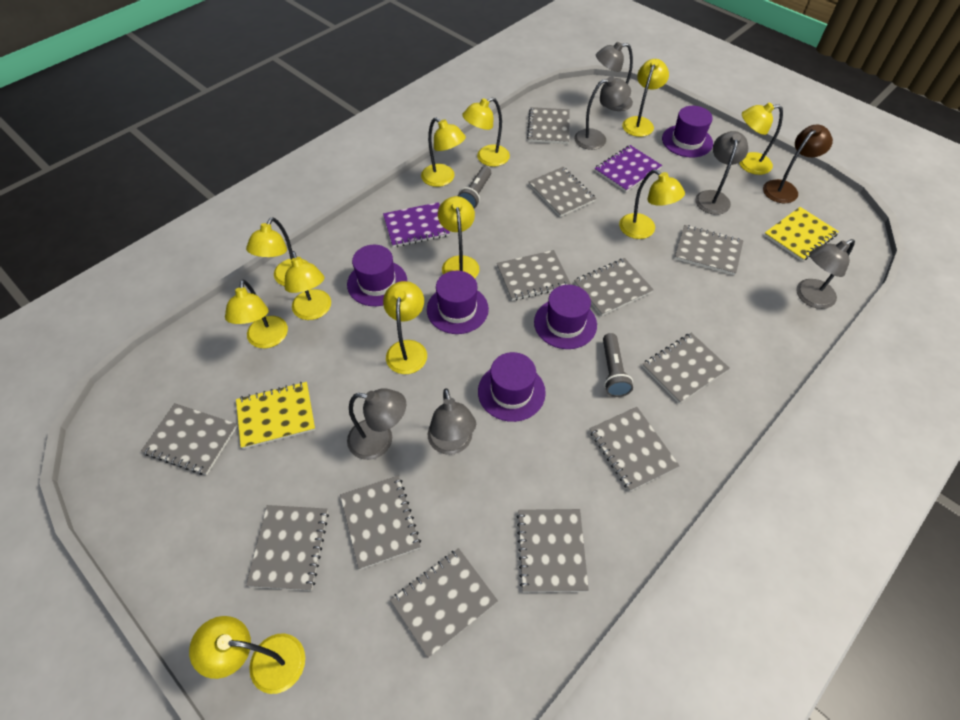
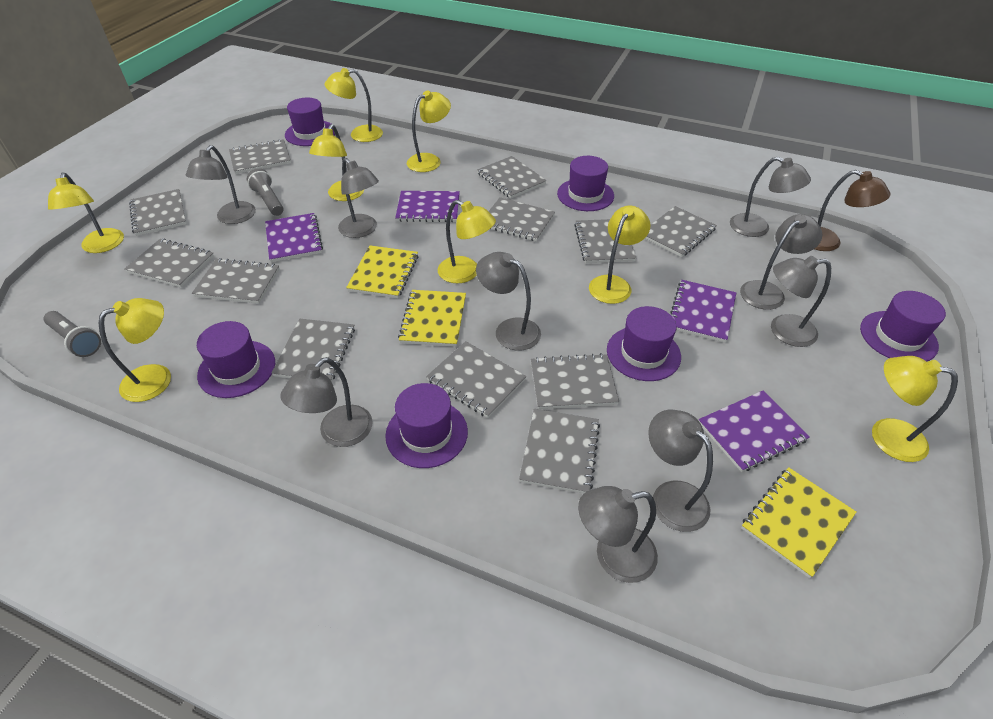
grey lamp: 6 -> 9
purple hat: 5 -> 6
purple notebook: 2 -> 4
yellow lamp: 11 -> 8
yellow notebook: 2 -> 3

